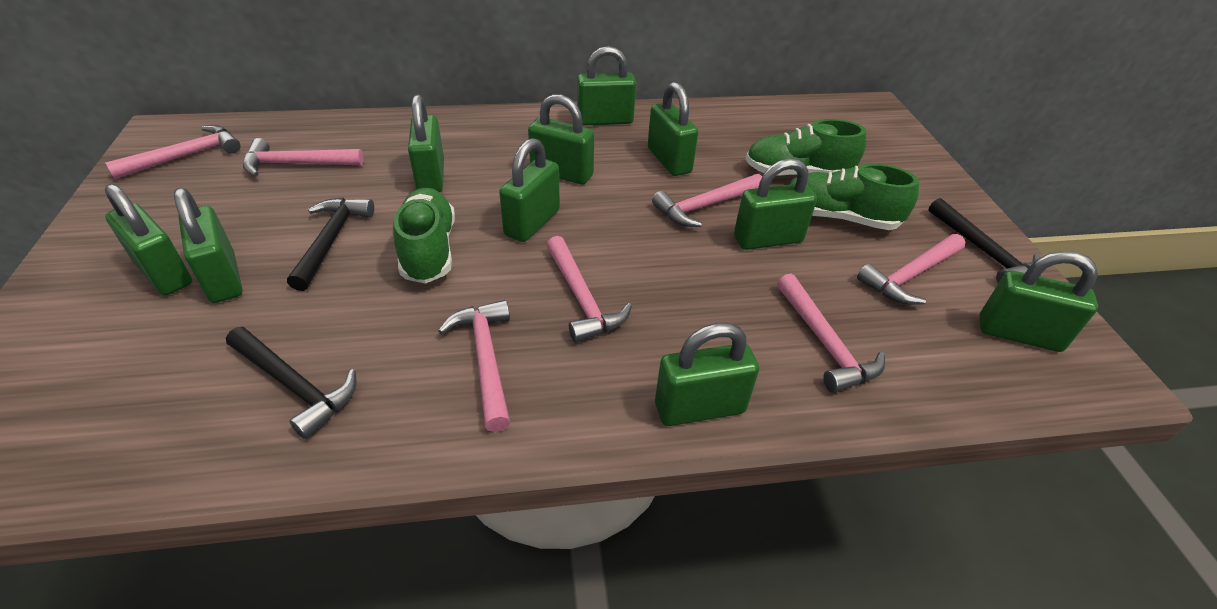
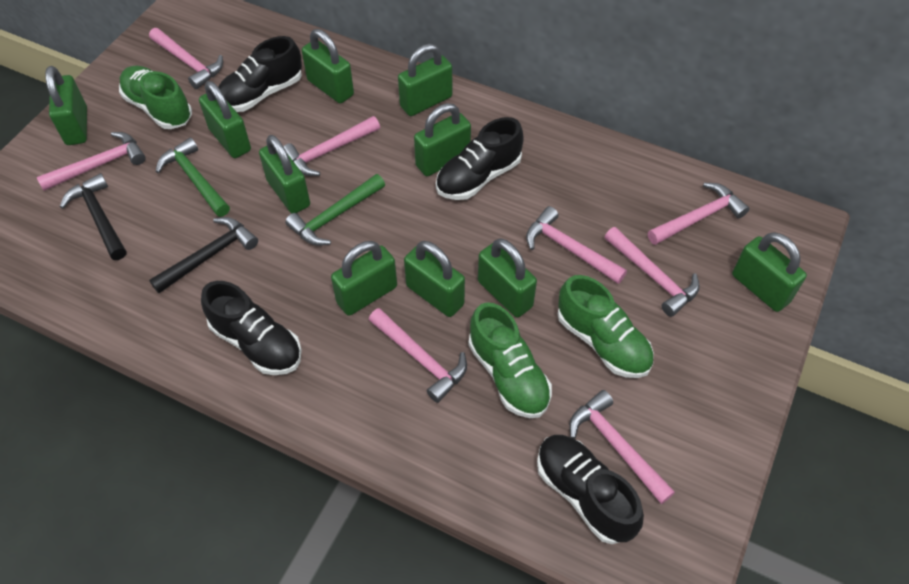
black hammer: 3 -> 2
black shoe: 0 -> 4
green hammer: 0 -> 2
pink hammer: 7 -> 8

